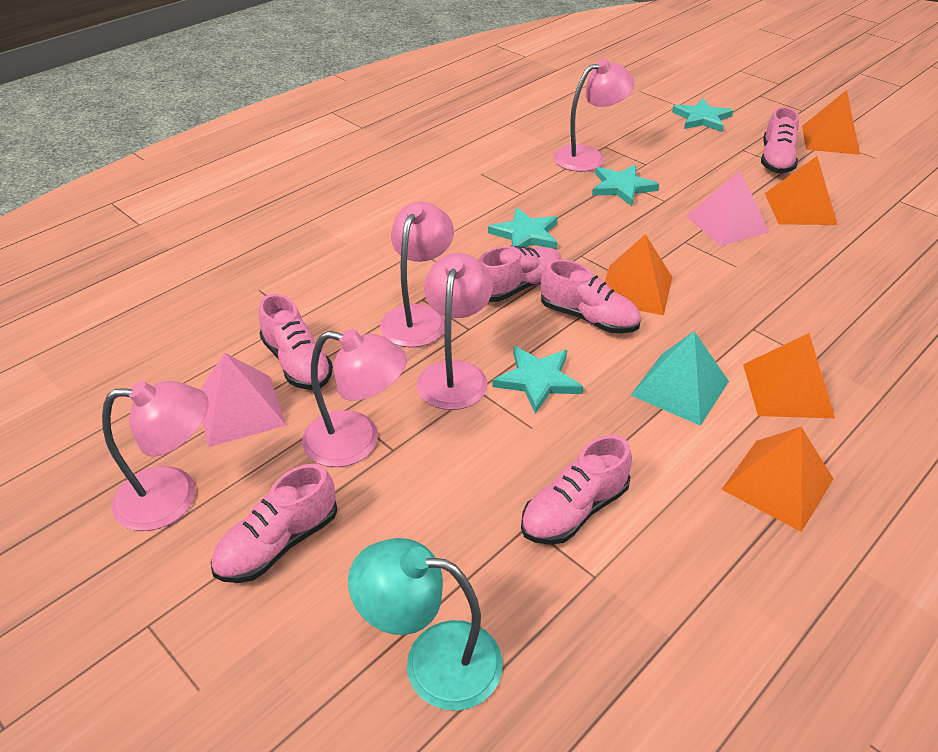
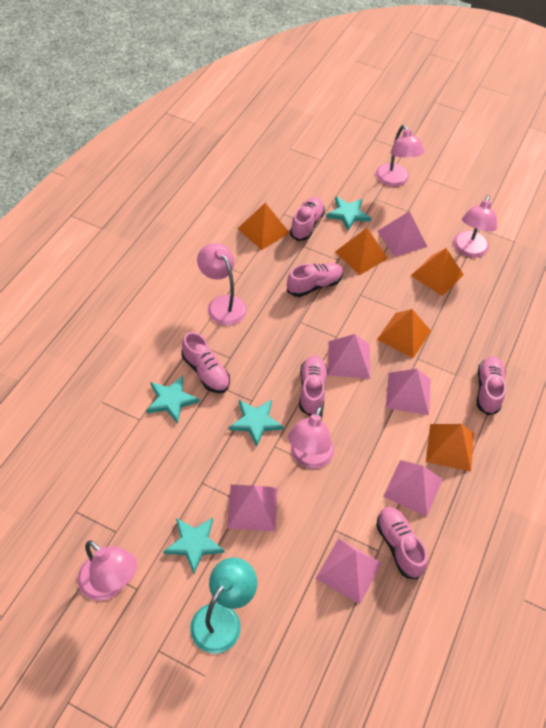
pink pyramid: 2 -> 6
turquoise pyramid: 1 -> 0

